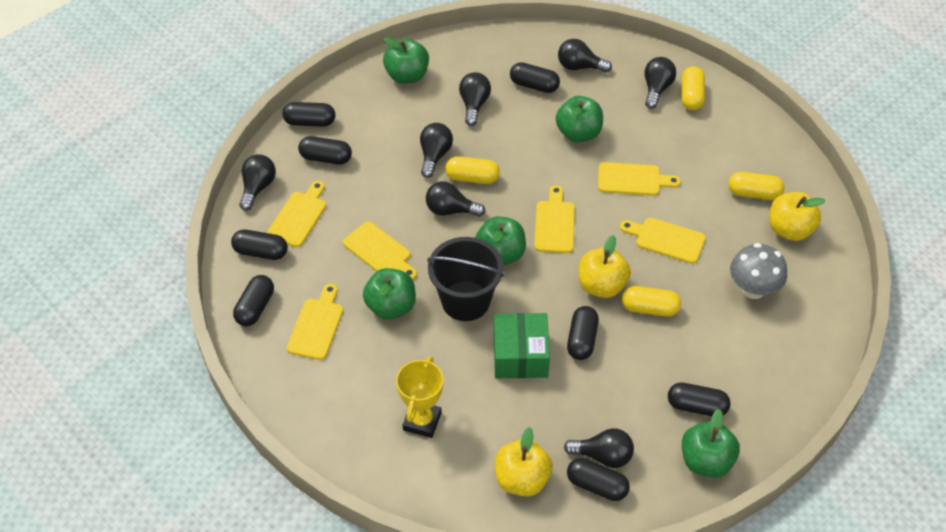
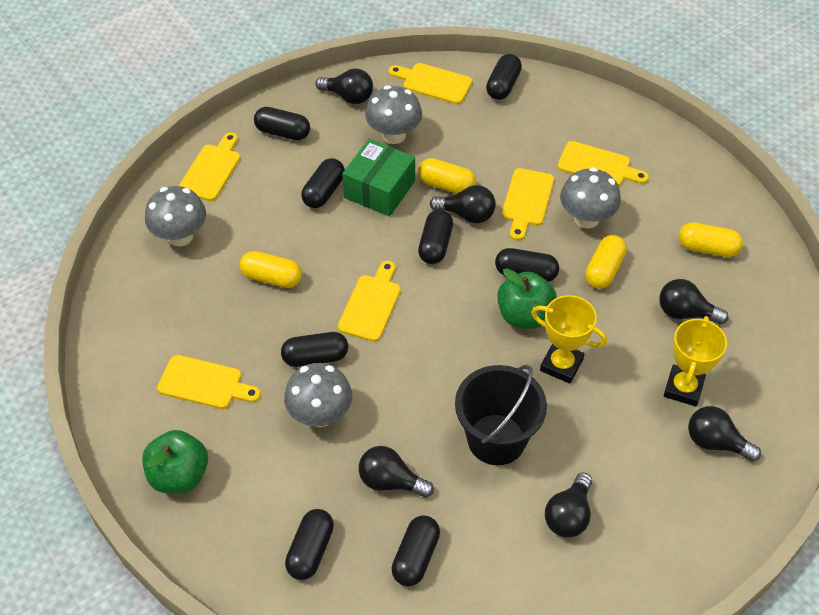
black light bulb: 7 -> 6
green apple: 5 -> 2
grey mushroom: 1 -> 4
yellow apple: 3 -> 0
yellow trophy: 1 -> 2

